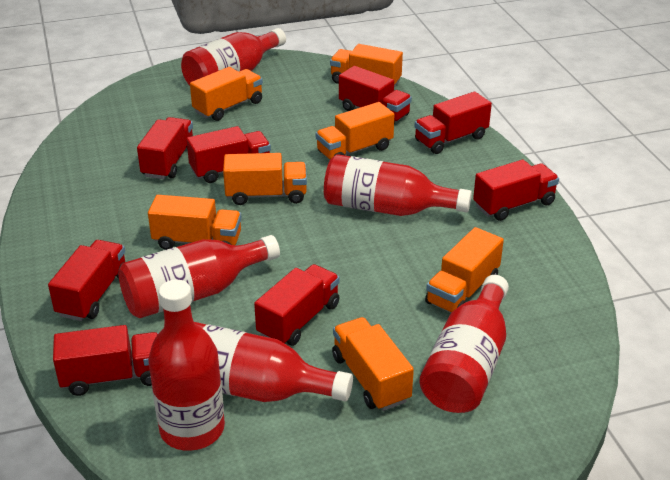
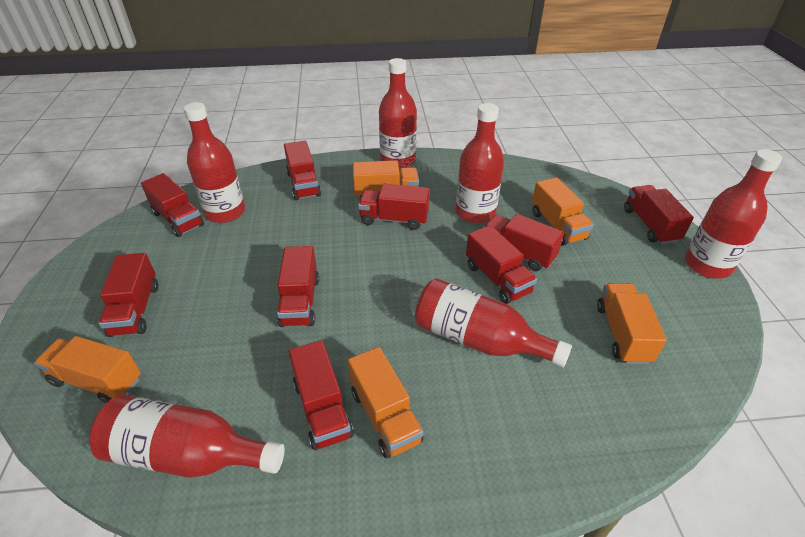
orange truck: 7 -> 5
red truck: 8 -> 9

